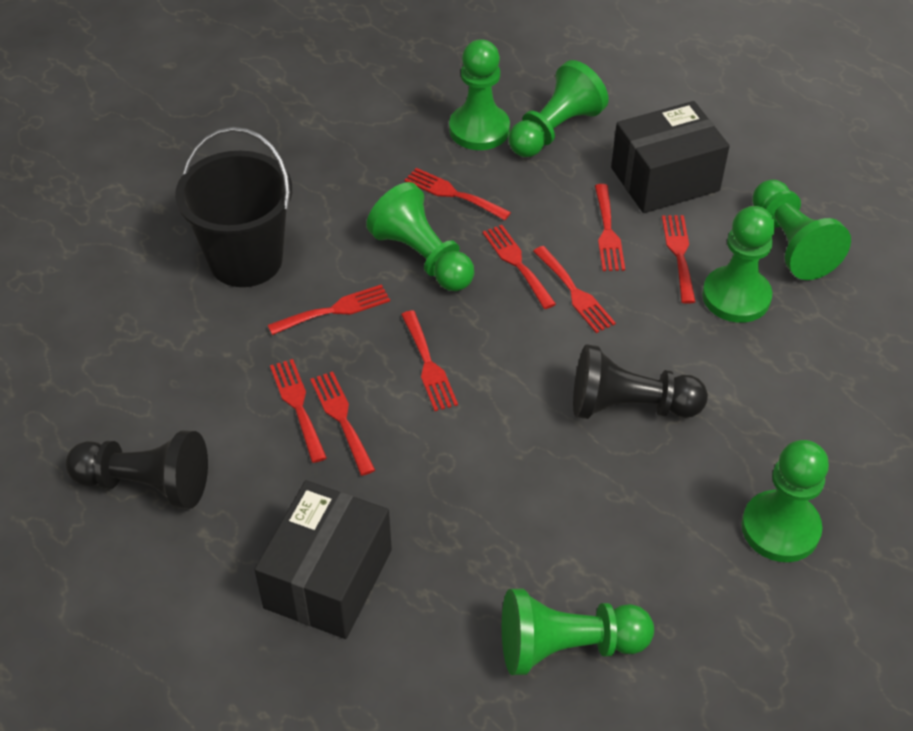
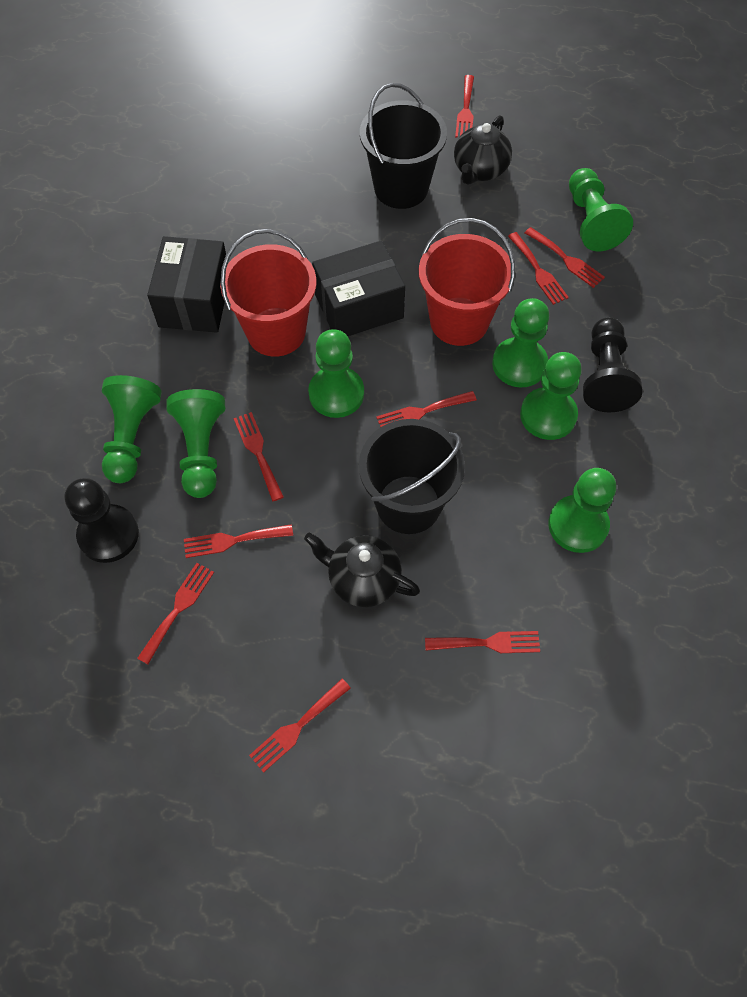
black bucket: 1 -> 2
black teapot: 0 -> 2
red bucket: 0 -> 2

